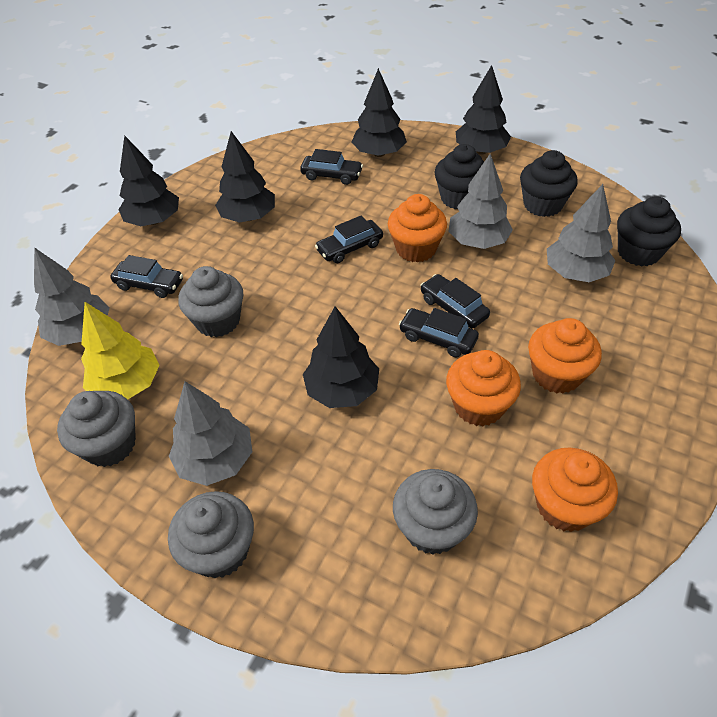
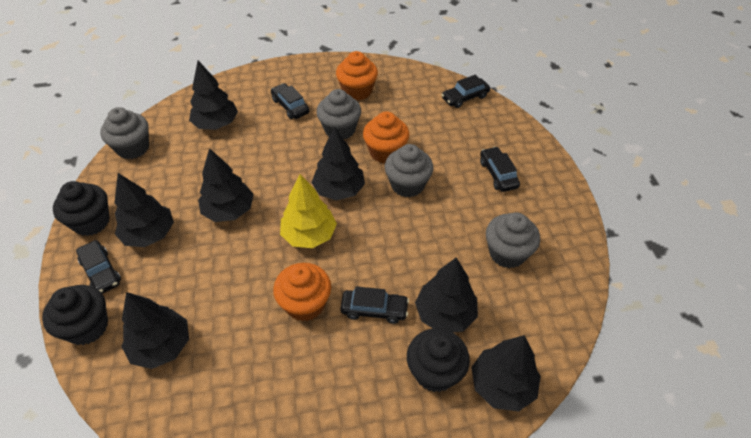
black tree: 5 -> 7
grey tree: 4 -> 0
orange cupcake: 4 -> 3

